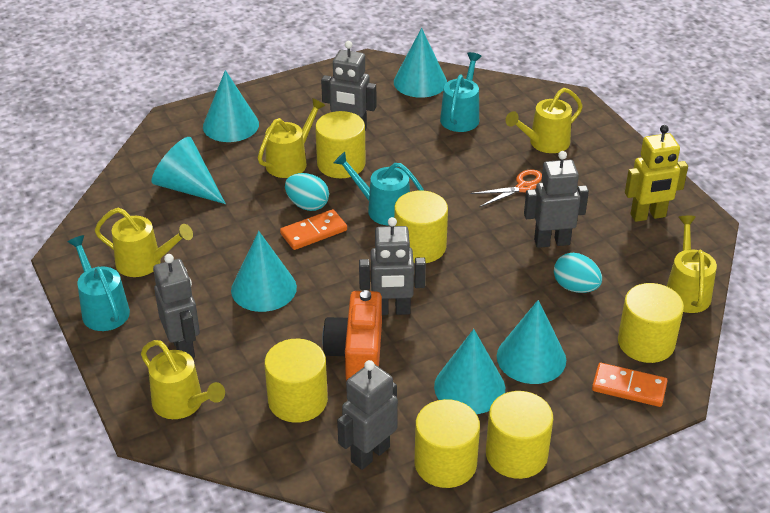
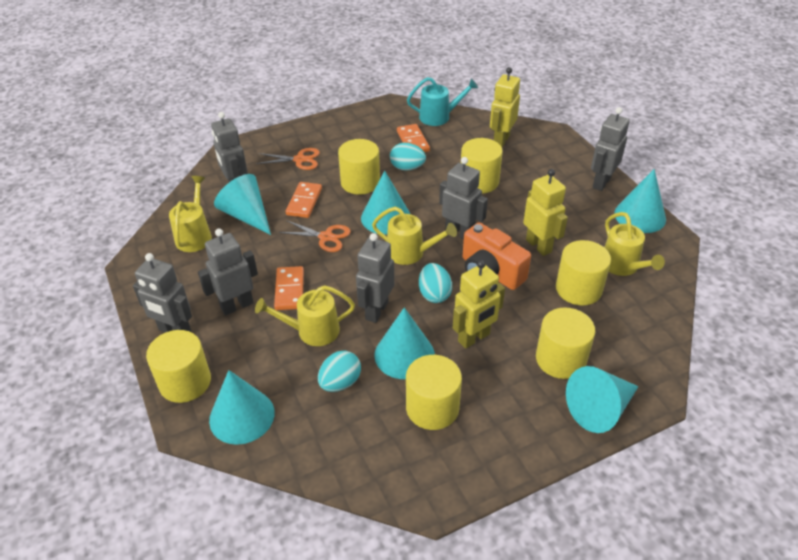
grey robot: 5 -> 6
orange domino: 2 -> 3
orange scissors: 1 -> 2
turquoise egg: 2 -> 3
turquoise watering can: 3 -> 1
yellow robot: 1 -> 3
yellow watering can: 5 -> 4

